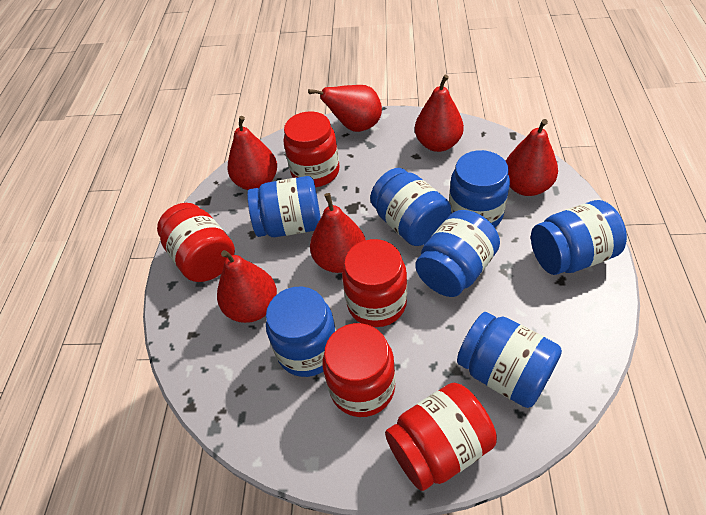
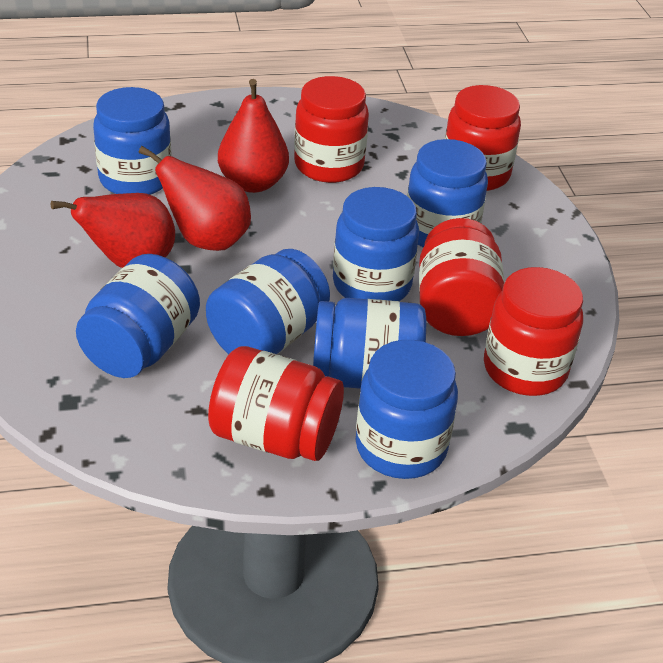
red pear: 6 -> 3

